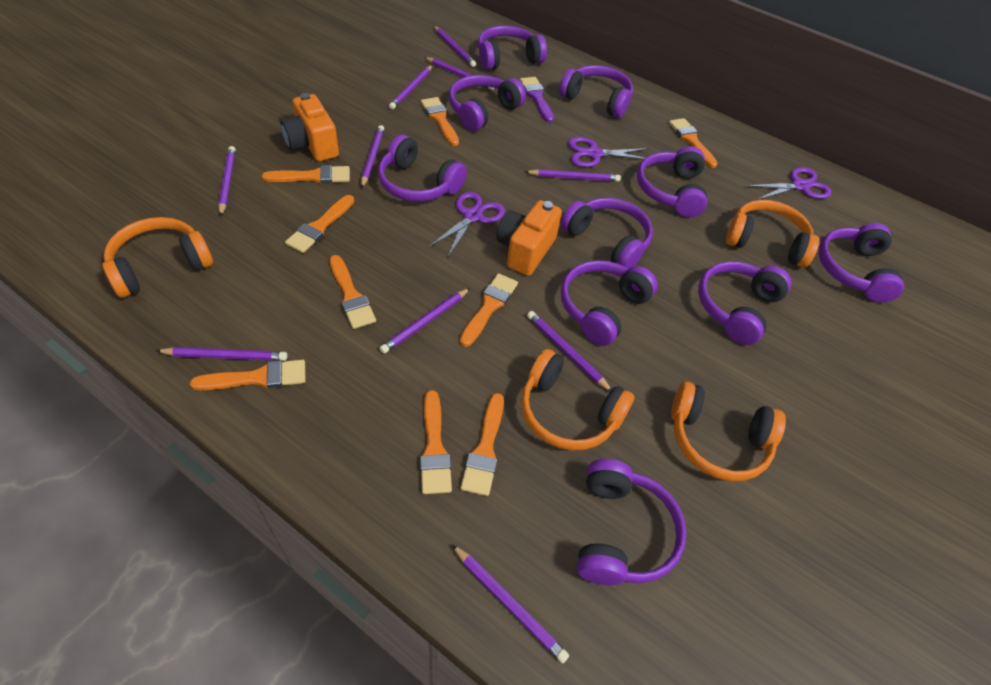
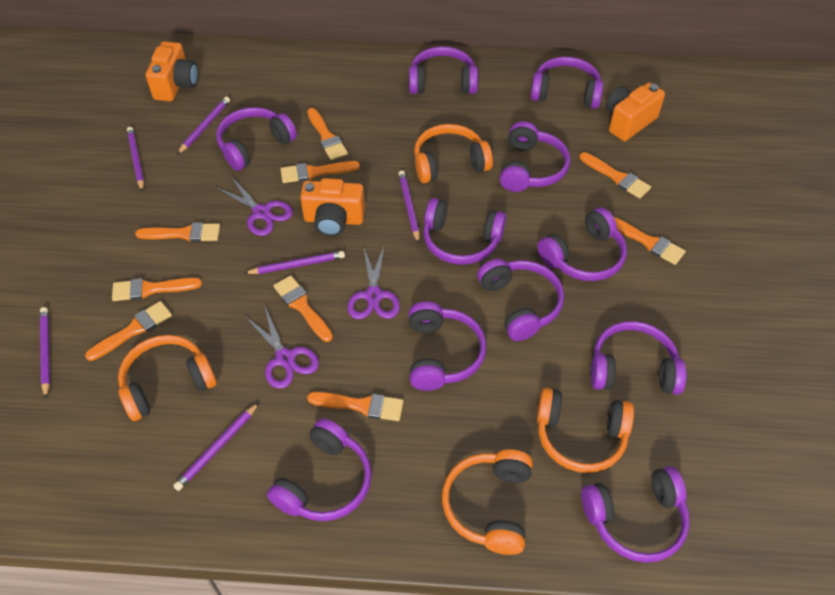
orange camera: 2 -> 3
purple brush: 1 -> 0
purple headphones: 10 -> 11
purple pencil: 10 -> 6

